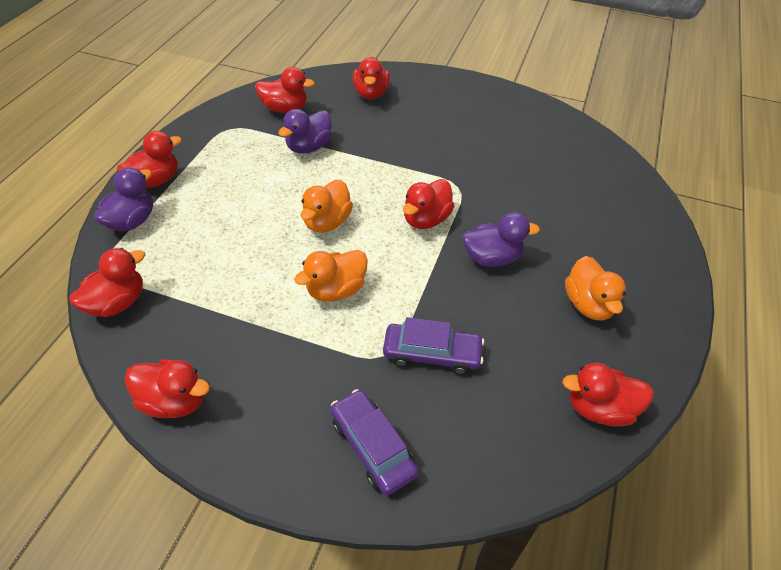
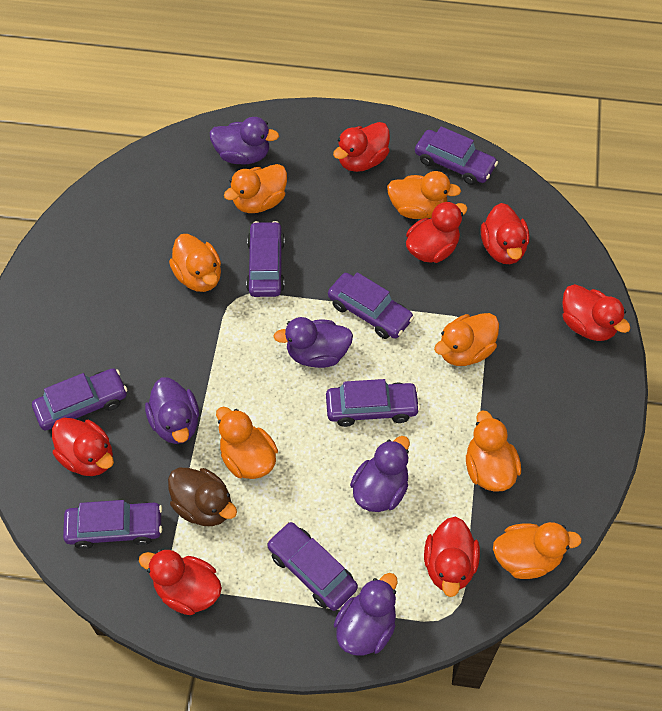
brown duck: 0 -> 1
orange duck: 3 -> 7
purple car: 2 -> 7
purple duck: 3 -> 5

